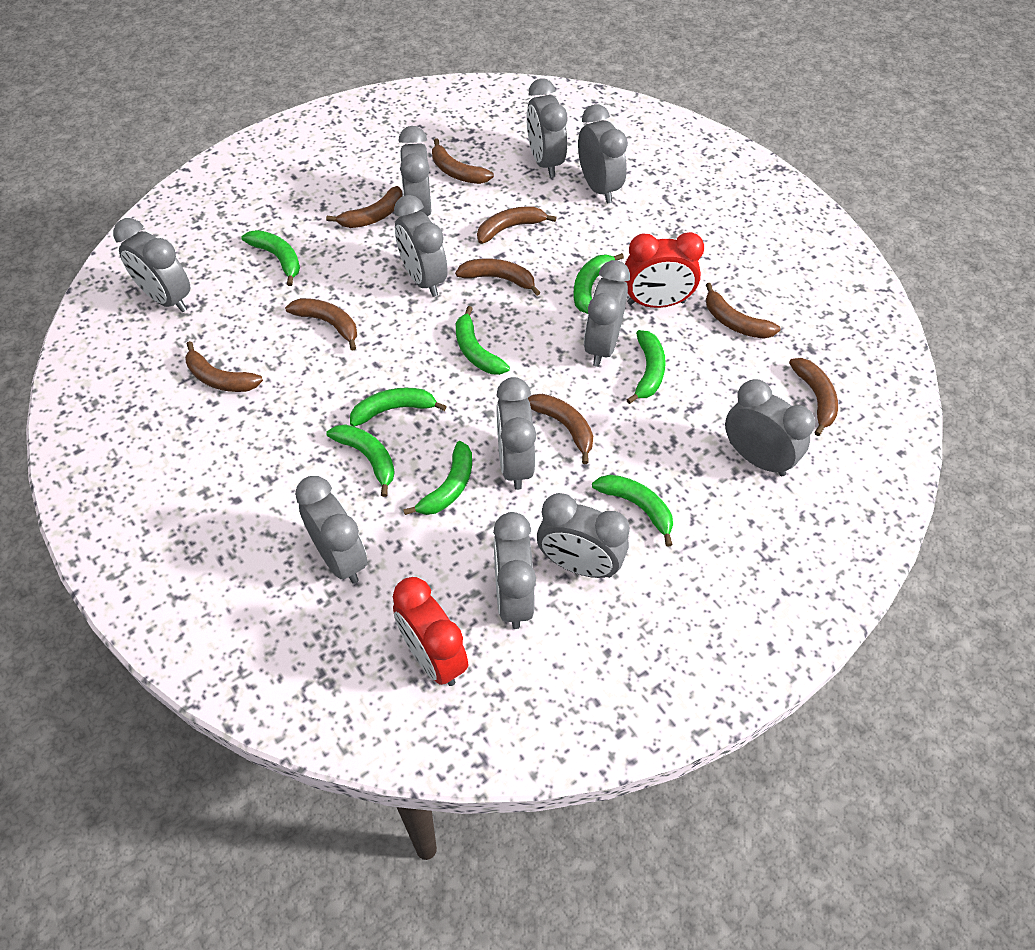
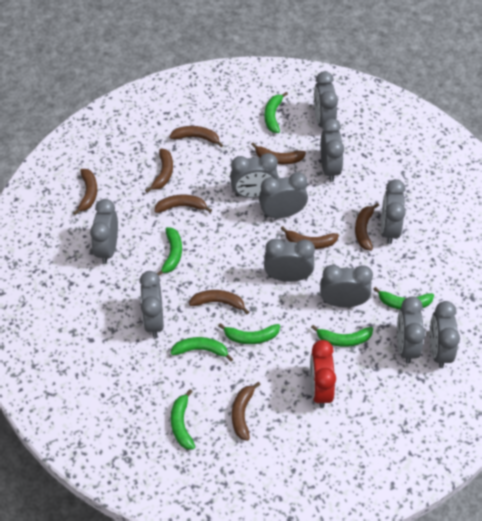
green banana: 8 -> 7
red clock: 2 -> 1

